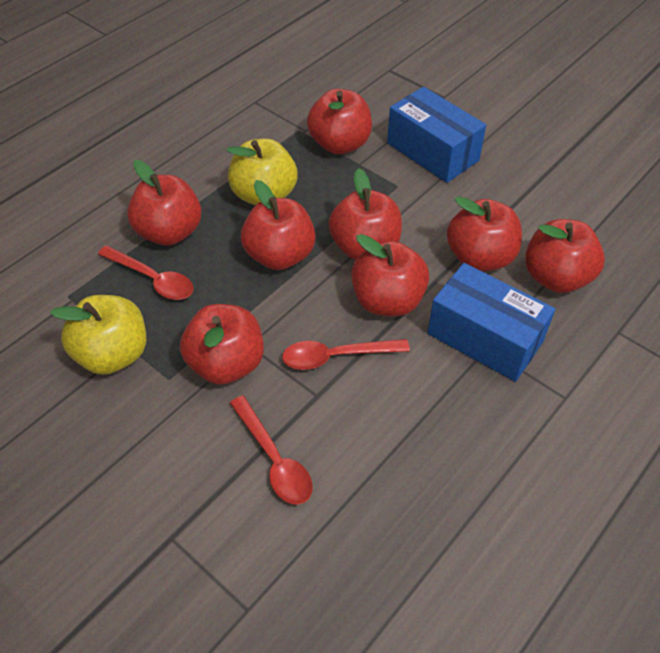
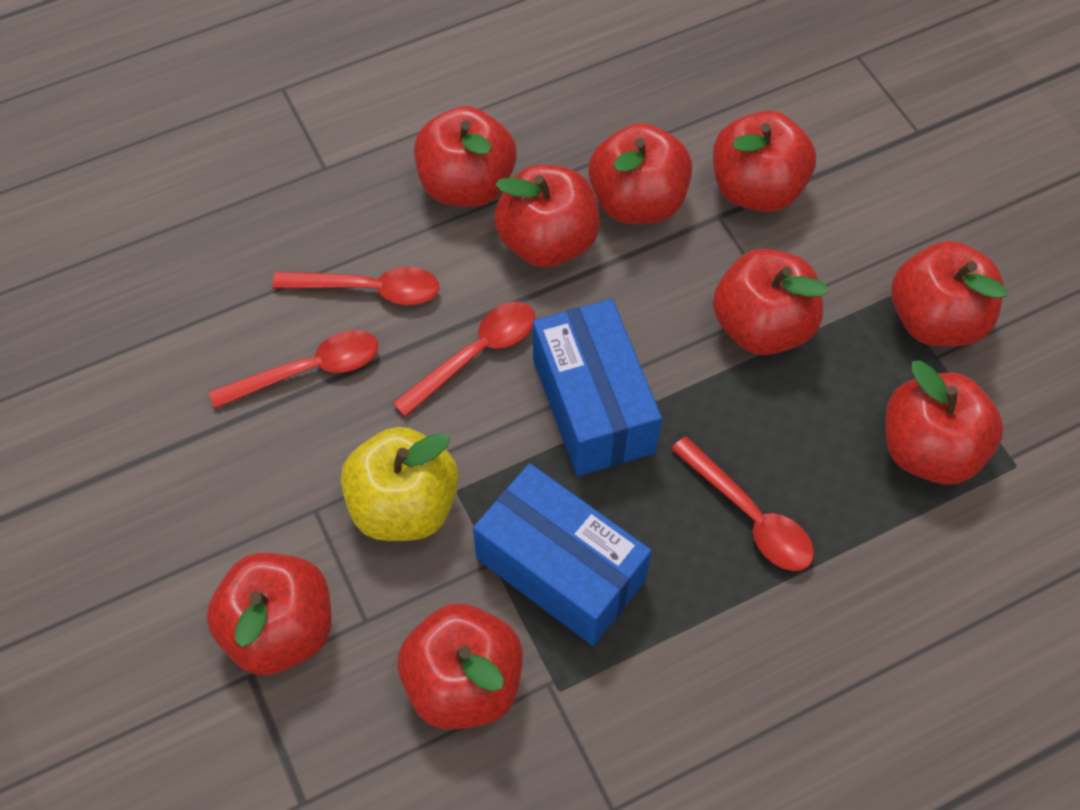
red apple: 8 -> 9
red spoon: 3 -> 4
yellow apple: 2 -> 1

